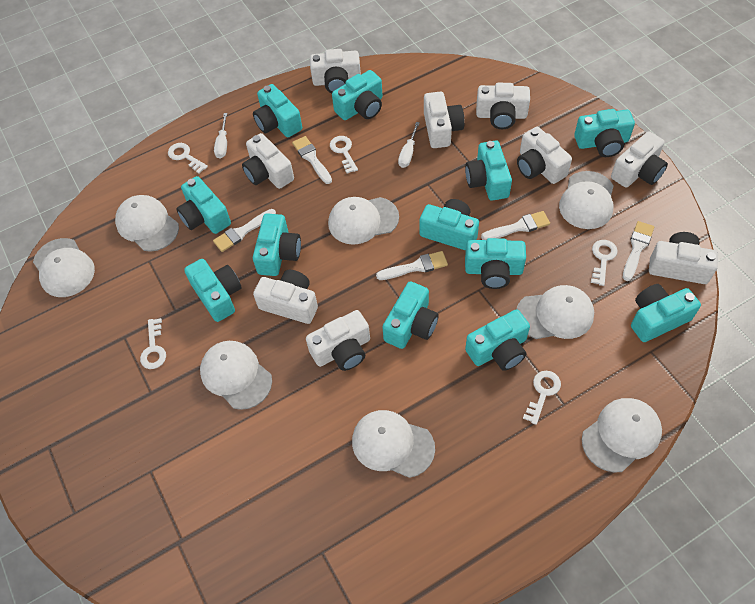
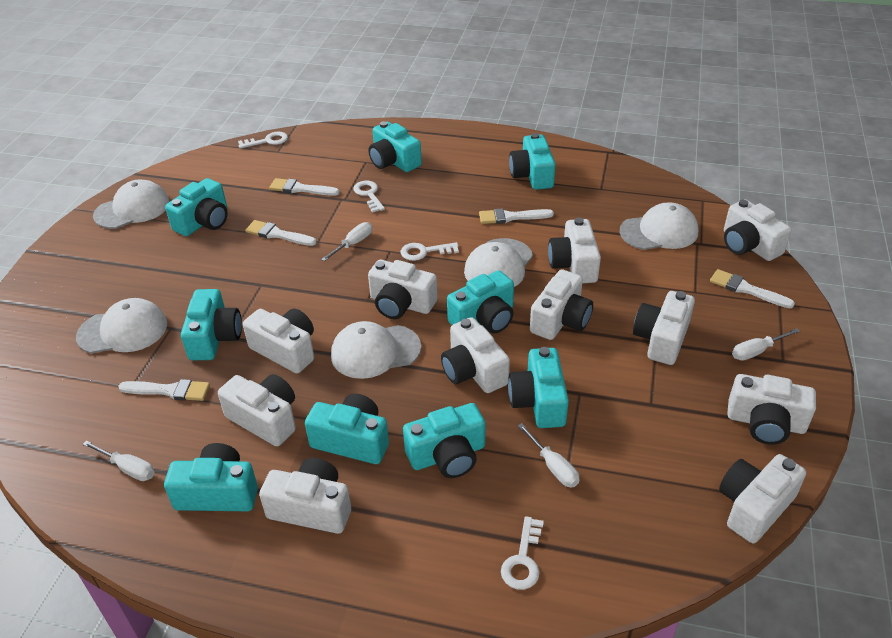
turquoise camera: 12 -> 9
white camera: 9 -> 11
white cap: 8 -> 5
white key: 5 -> 4
white screwdriver: 2 -> 4

